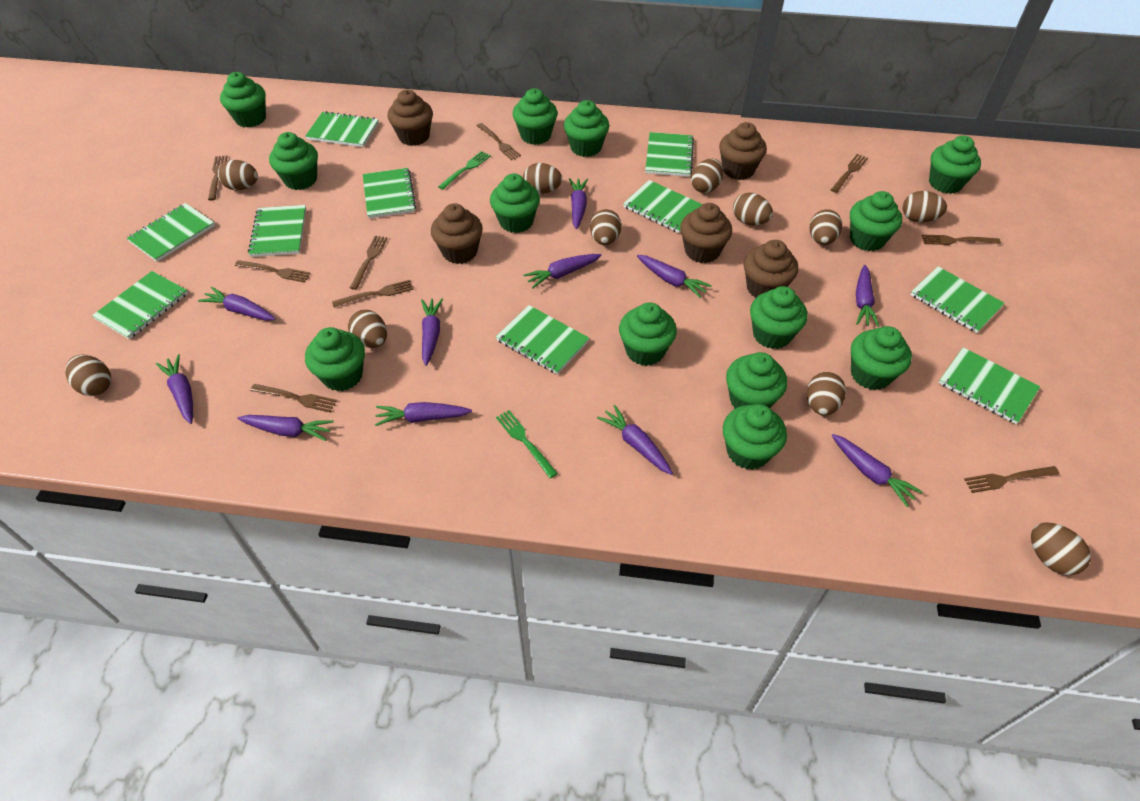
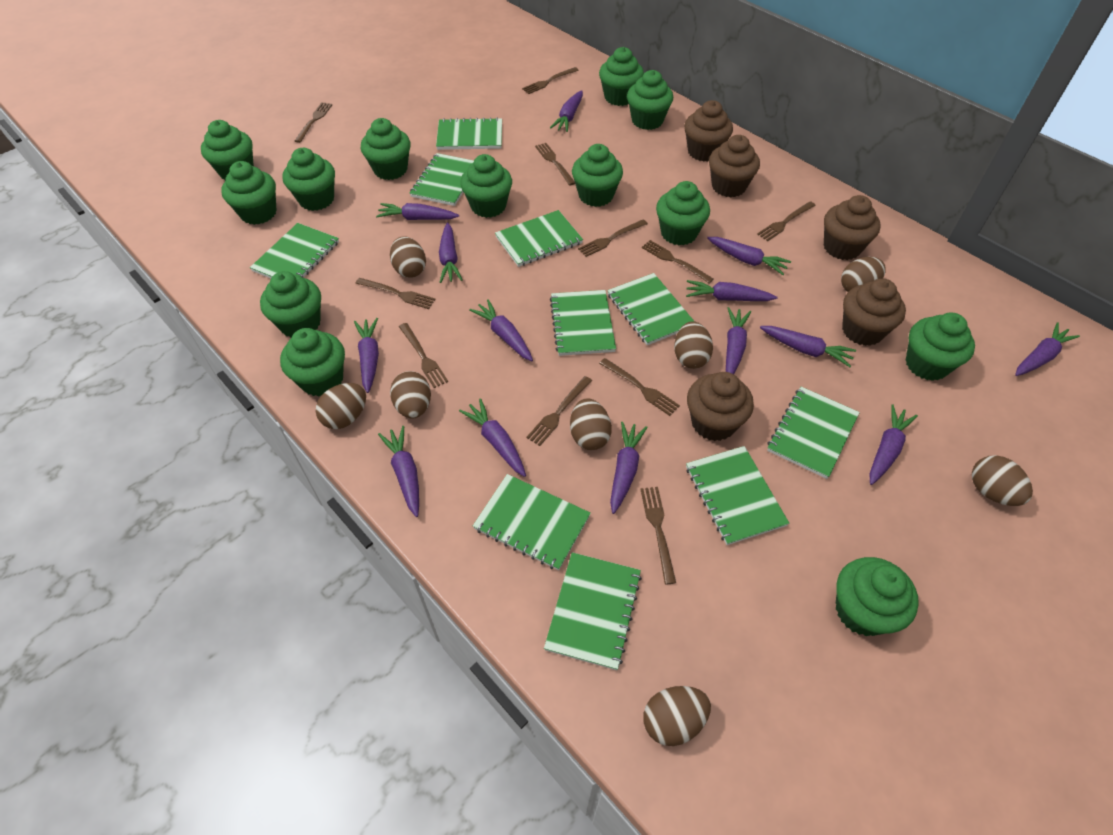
brown egg: 11 -> 8
brown fork: 9 -> 11
green fork: 2 -> 0
purple carrot: 11 -> 14

